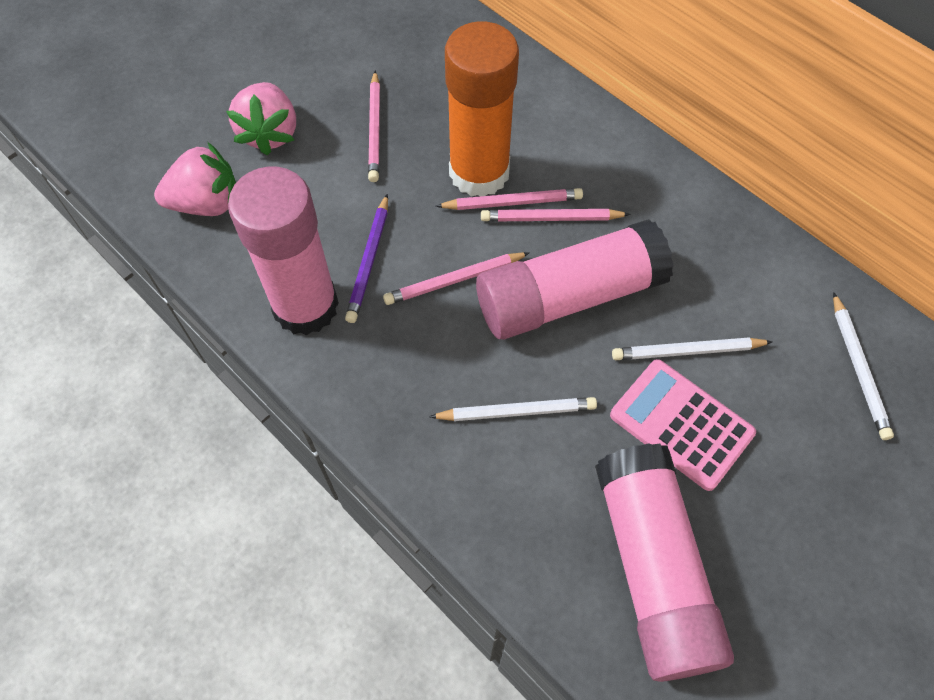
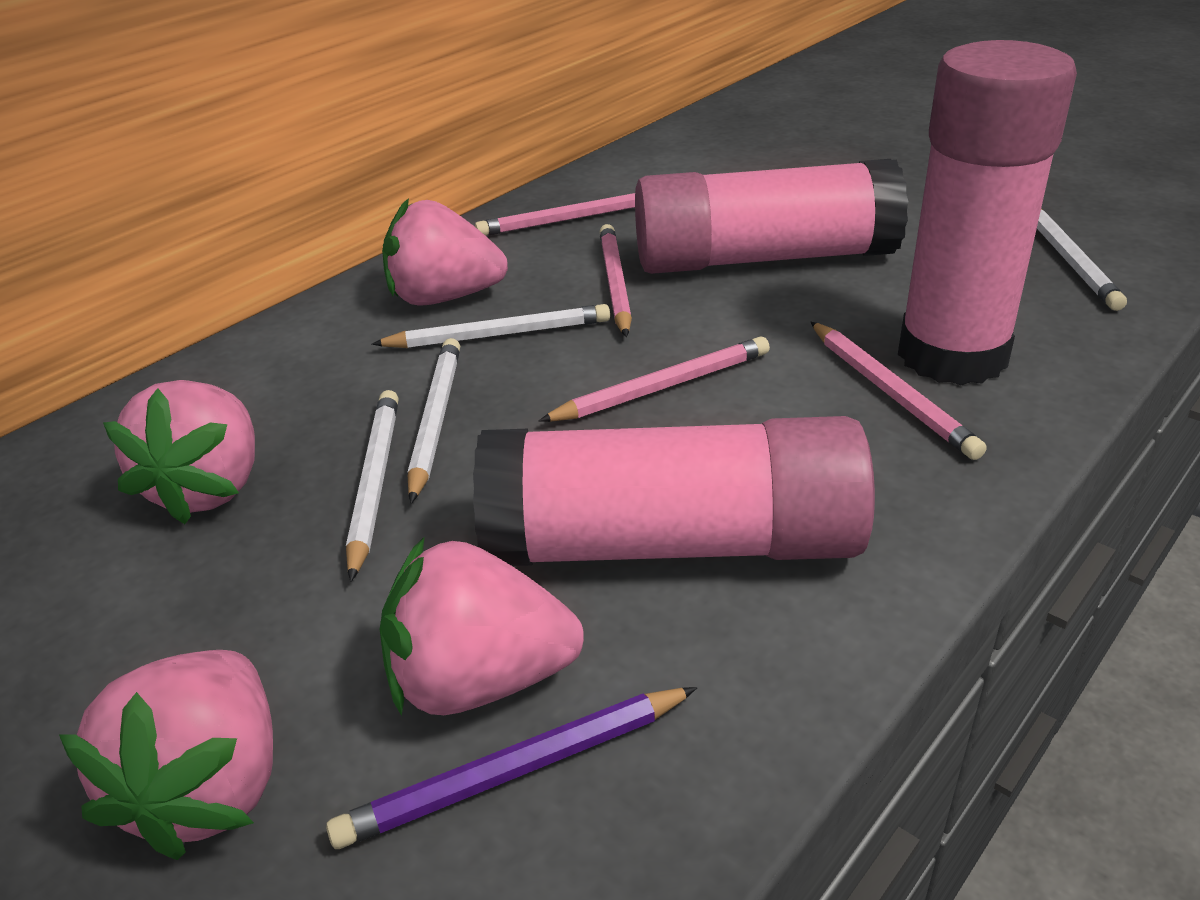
orange glue stick: 1 -> 0
pink calculator: 1 -> 0
pink strawberry: 2 -> 4
white pencil: 3 -> 4

